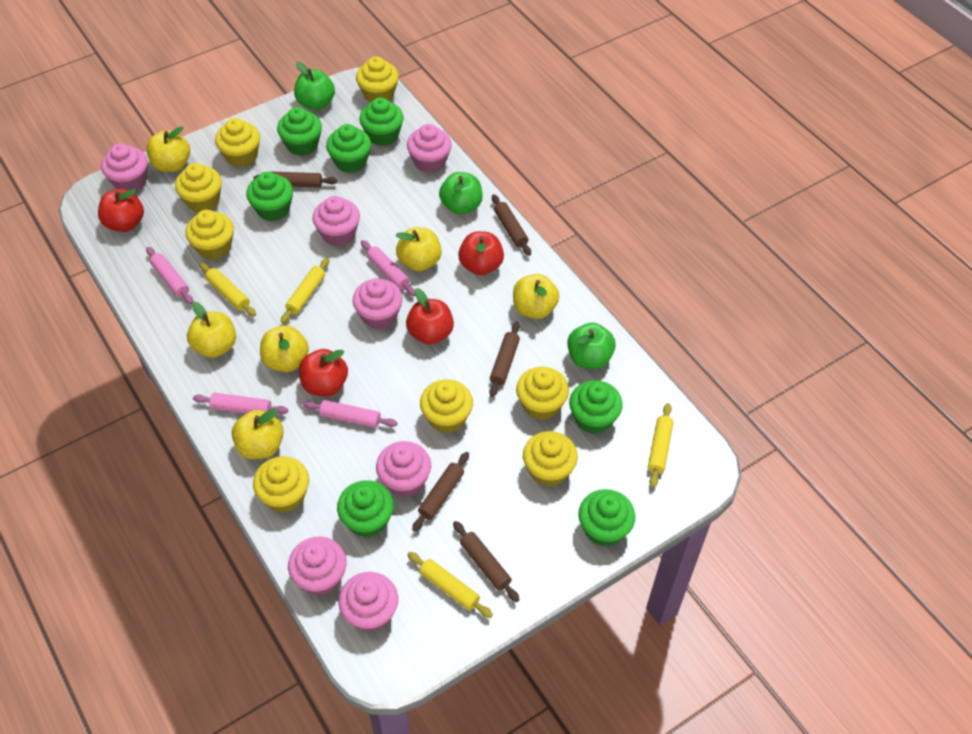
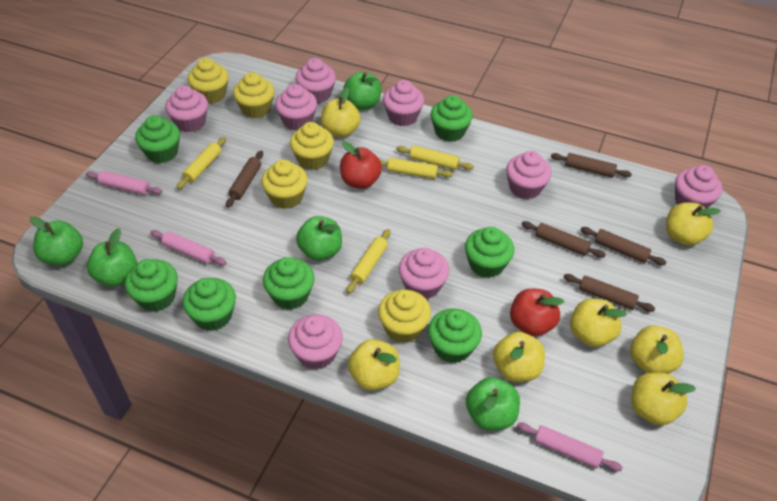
green apple: 3 -> 5
pink cupcake: 7 -> 8
pink rolling pin: 4 -> 3
red apple: 4 -> 2
yellow apple: 6 -> 7
yellow cupcake: 8 -> 5

